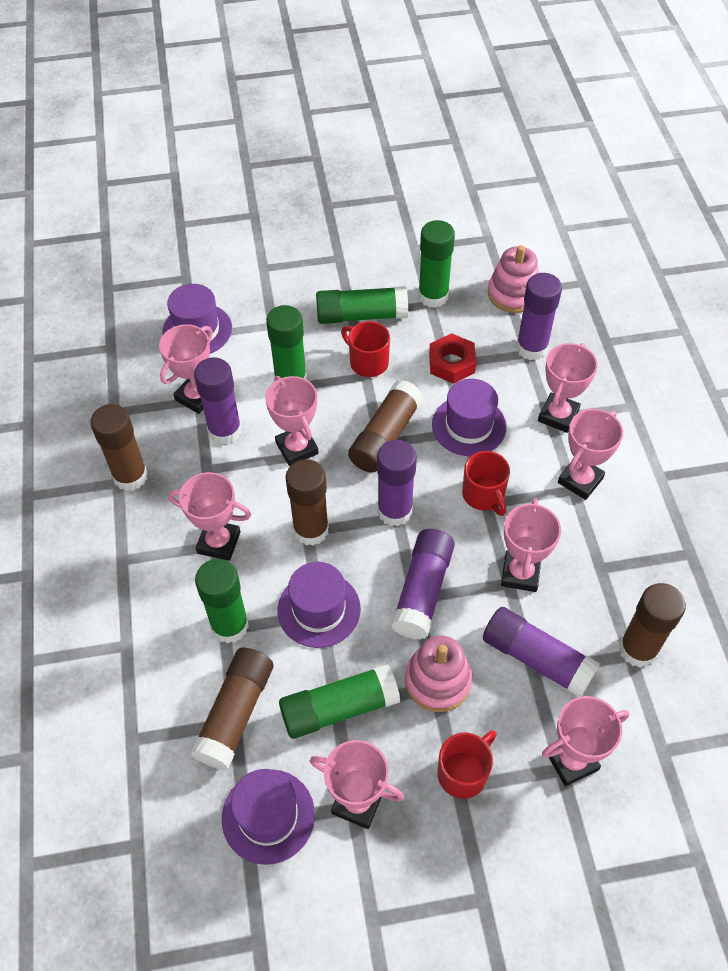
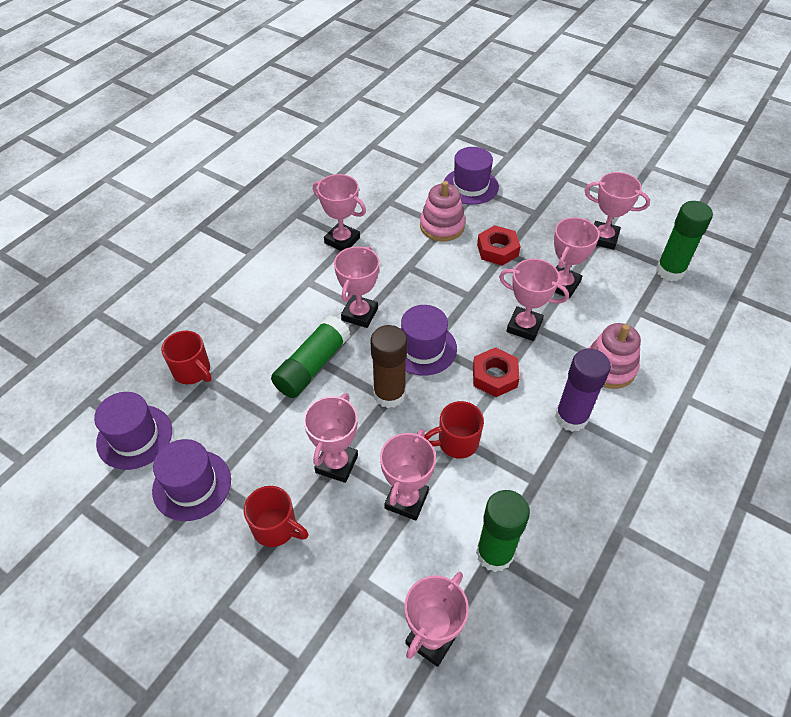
brown glue stick: 5 -> 1
green glue stick: 5 -> 3
purple glue stick: 5 -> 1
red nut: 1 -> 2

